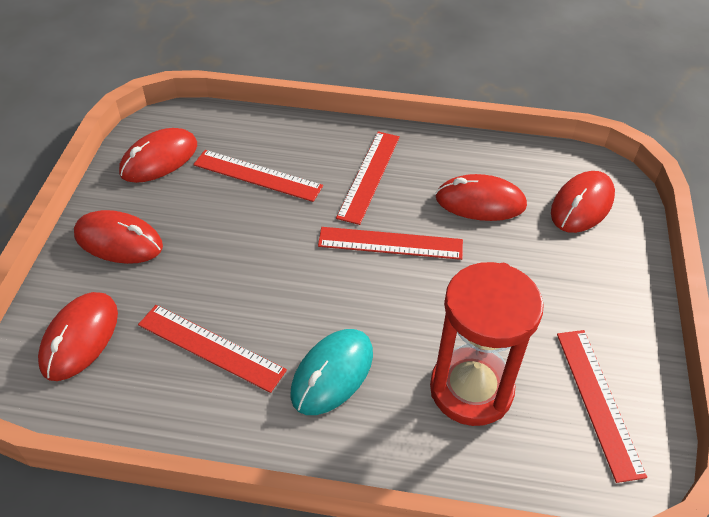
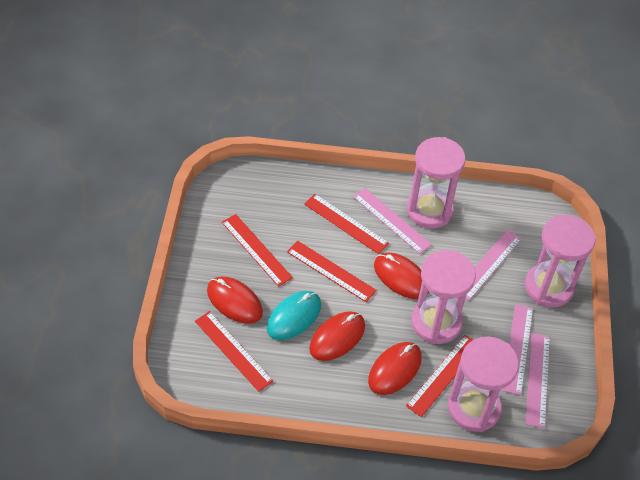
pink hourglass: 0 -> 4
pink ruler: 0 -> 4
red hourglass: 1 -> 0
red mouse: 5 -> 4

